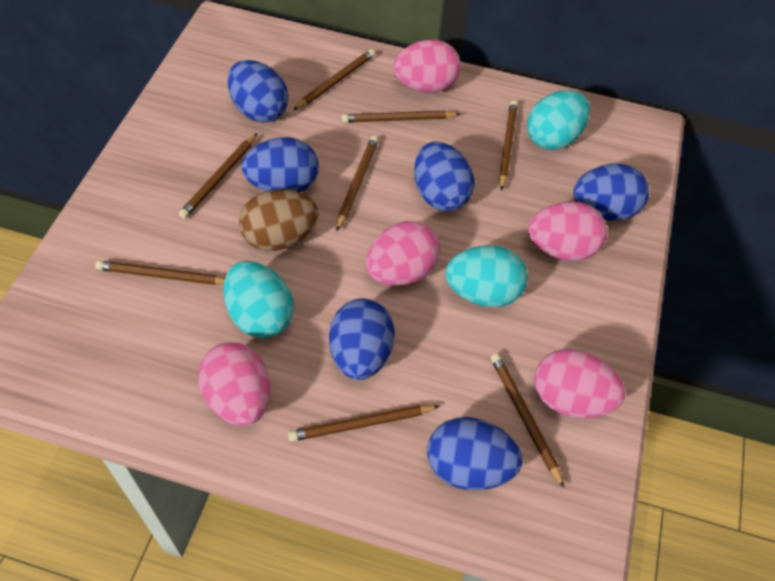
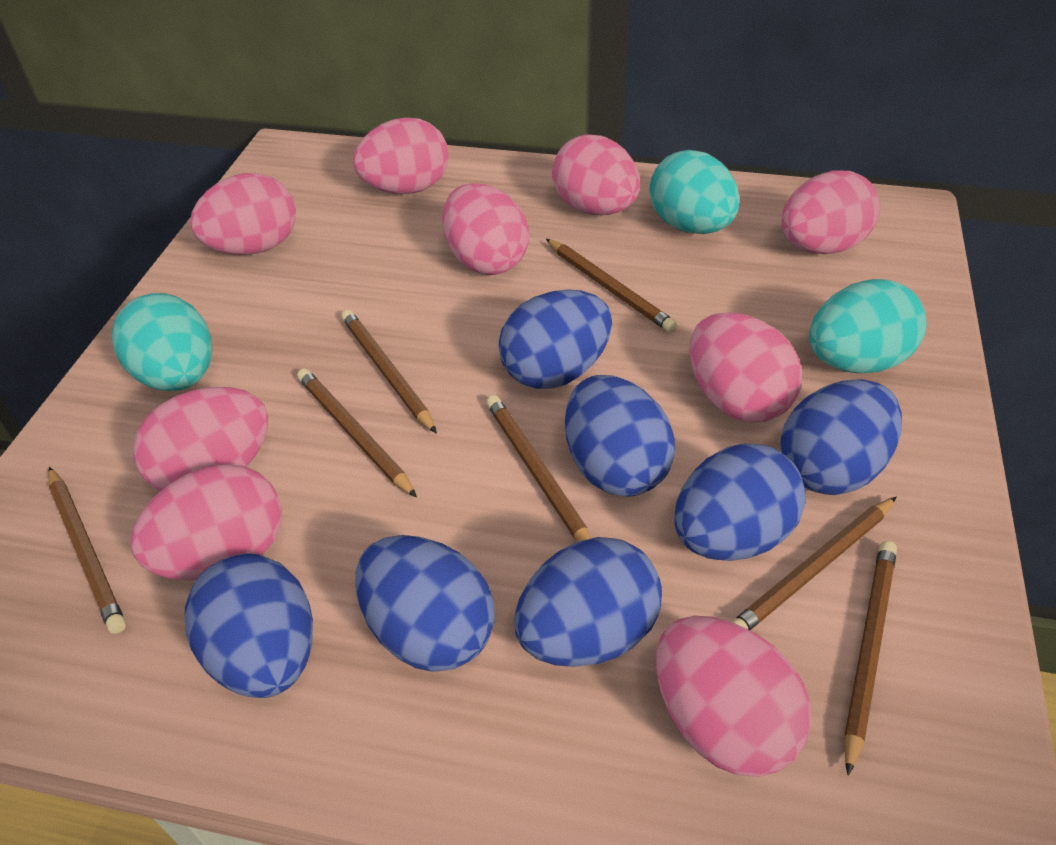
blue egg: 6 -> 7
brown egg: 1 -> 0
brown pencil: 8 -> 7
pink egg: 5 -> 9

